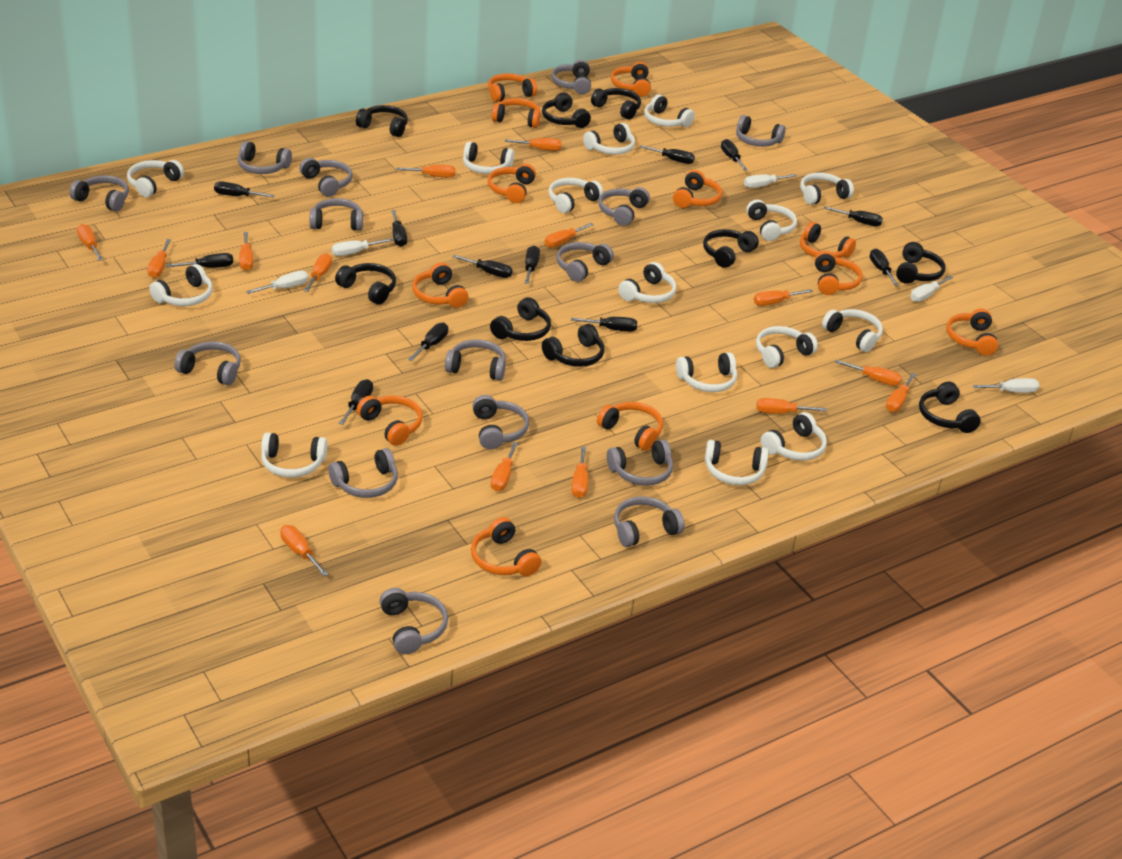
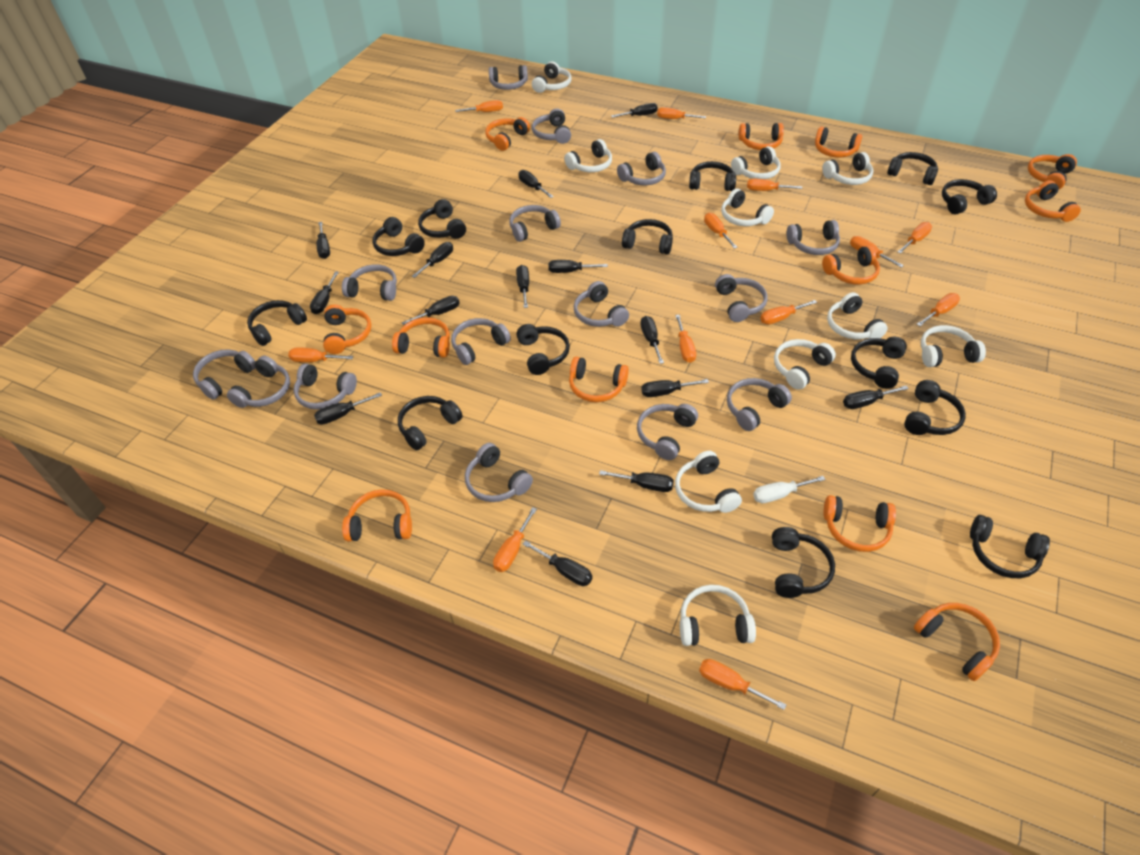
black headphones: 9 -> 13
black screwdriver: 12 -> 14
orange screwdriver: 14 -> 12
white headphones: 15 -> 10
white screwdriver: 5 -> 1

